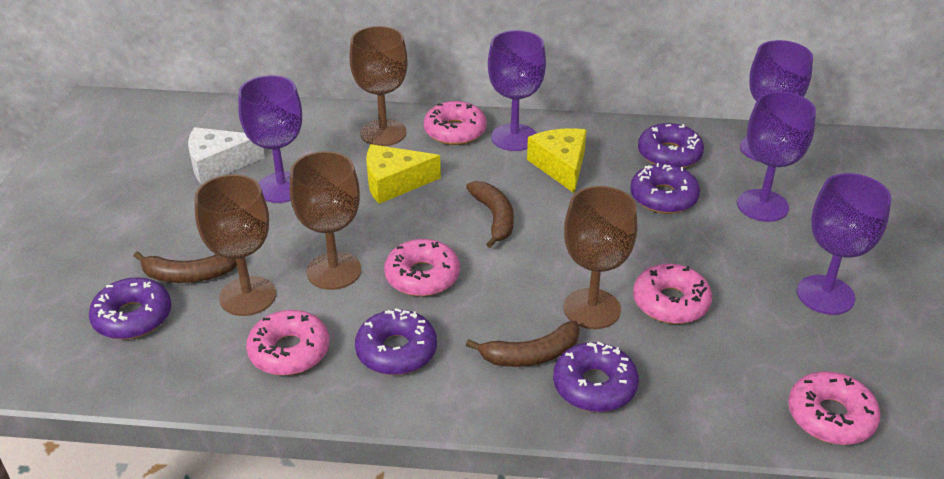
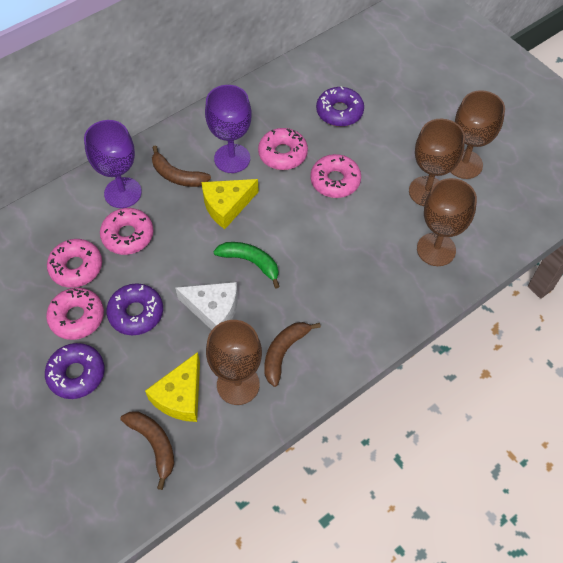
green banana: 0 -> 1
purple donut: 5 -> 3
purple goblet: 5 -> 2

